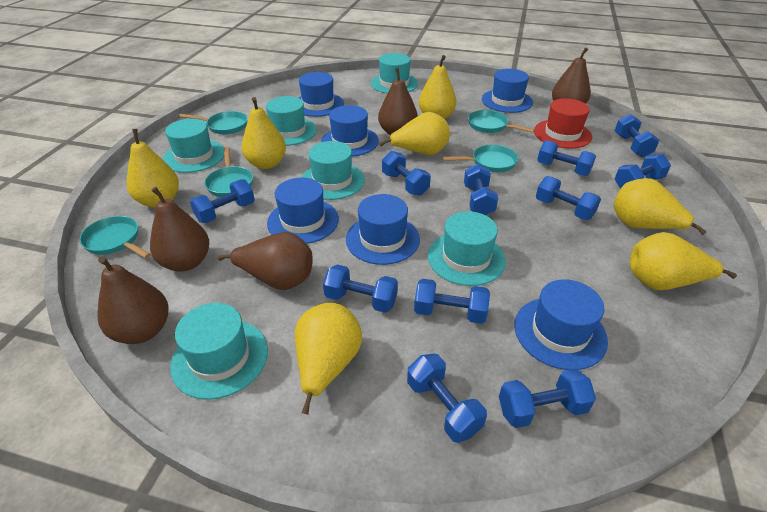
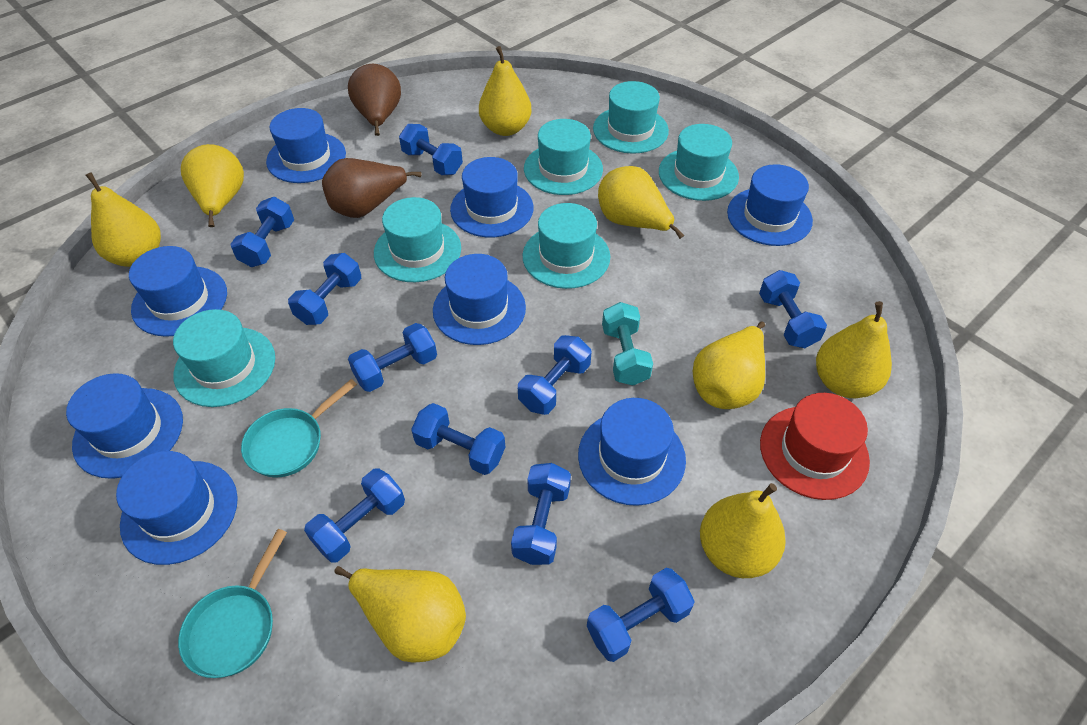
blue dumbbell: 11 -> 10
blue hat: 6 -> 8
brown pear: 5 -> 2
turquoise dumbbell: 0 -> 1
turquoise pan: 5 -> 2
yellow pear: 7 -> 8

